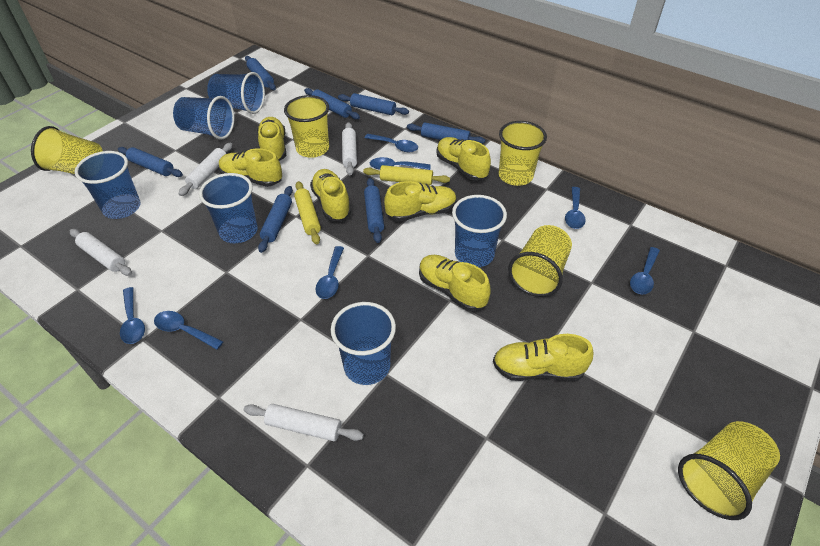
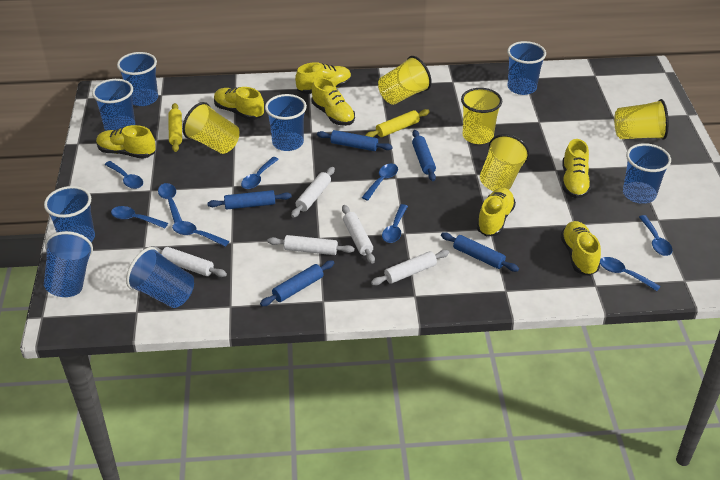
blue cup: 6 -> 8
blue rolling pin: 7 -> 5
blue spoon: 7 -> 9
white rolling pin: 4 -> 5

